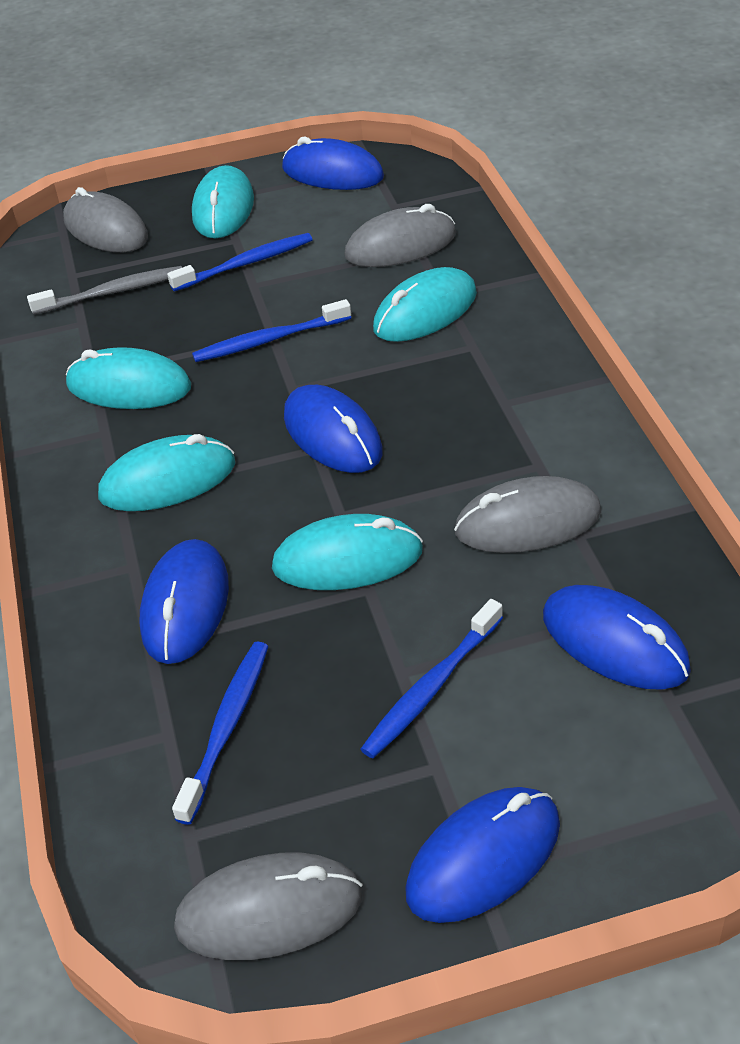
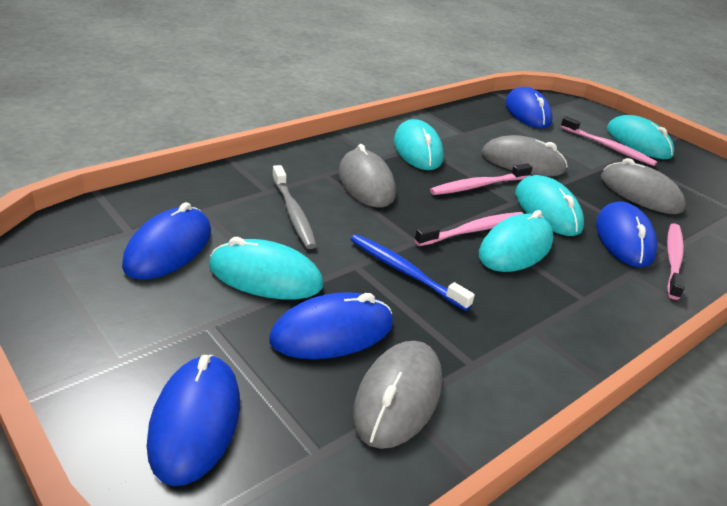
blue toothbrush: 4 -> 1
pink toothbrush: 0 -> 4

